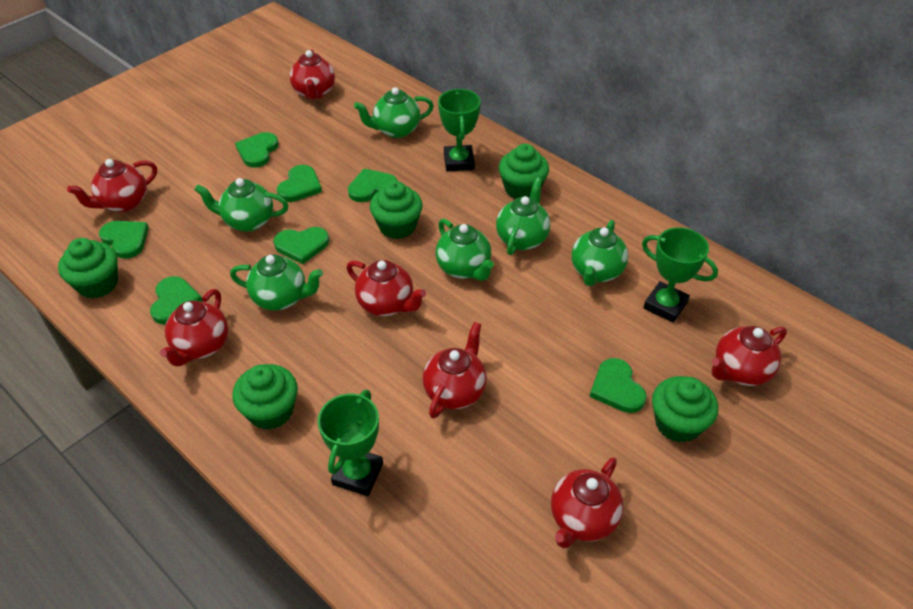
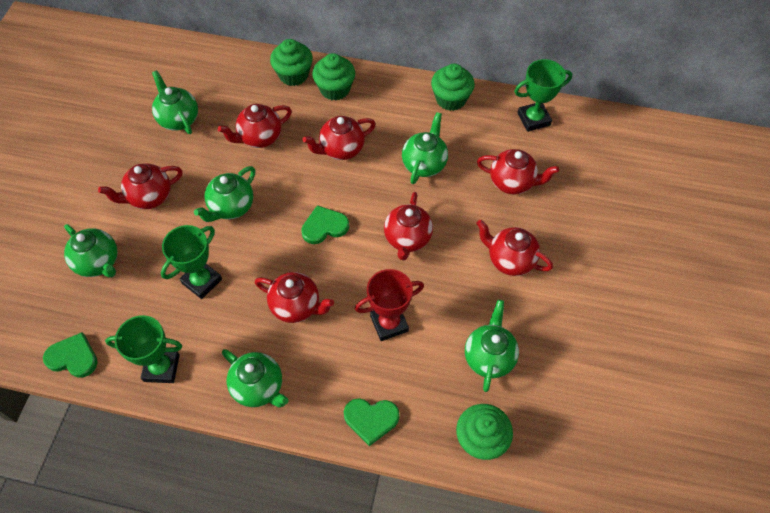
green cupcake: 5 -> 4
green heart: 7 -> 3
red trophy: 0 -> 1

